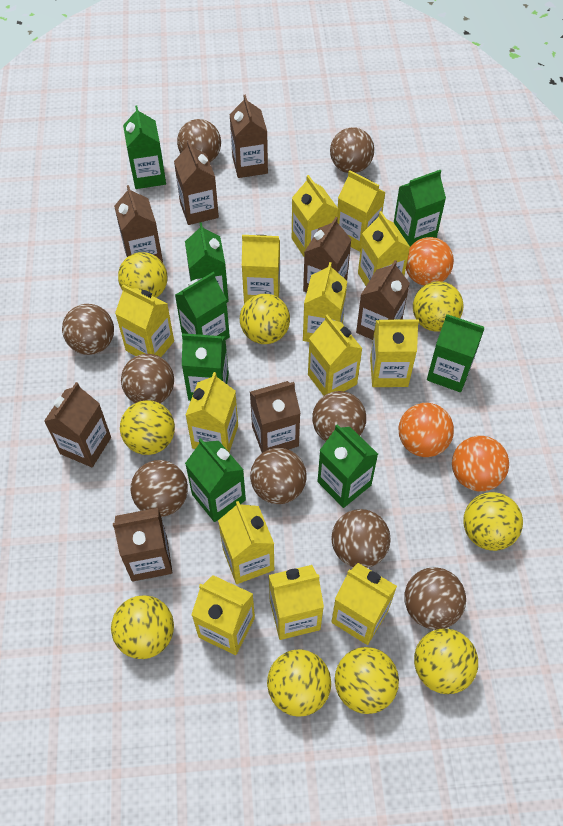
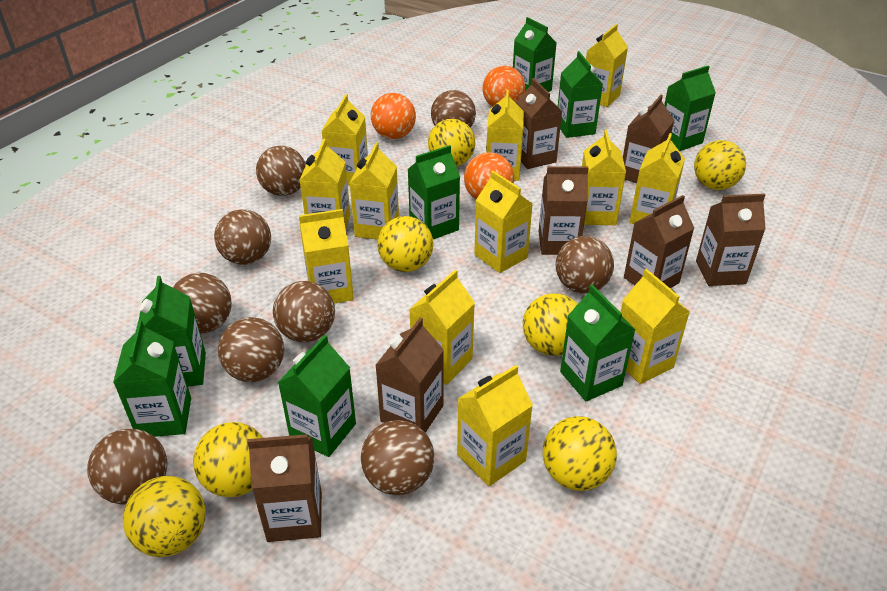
brown carton: 8 -> 7
yellow ball: 9 -> 7
yellow carton: 13 -> 12

